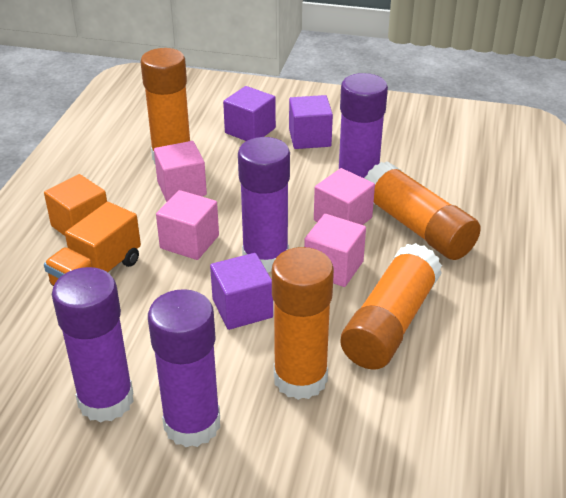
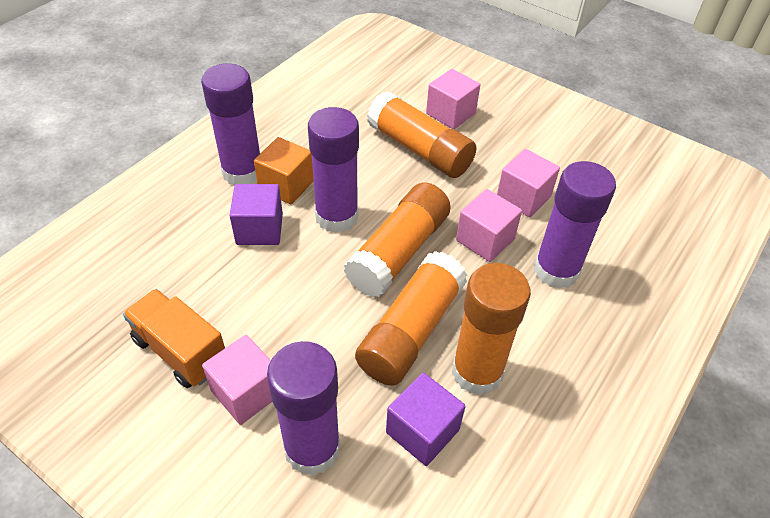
purple cube: 3 -> 2

